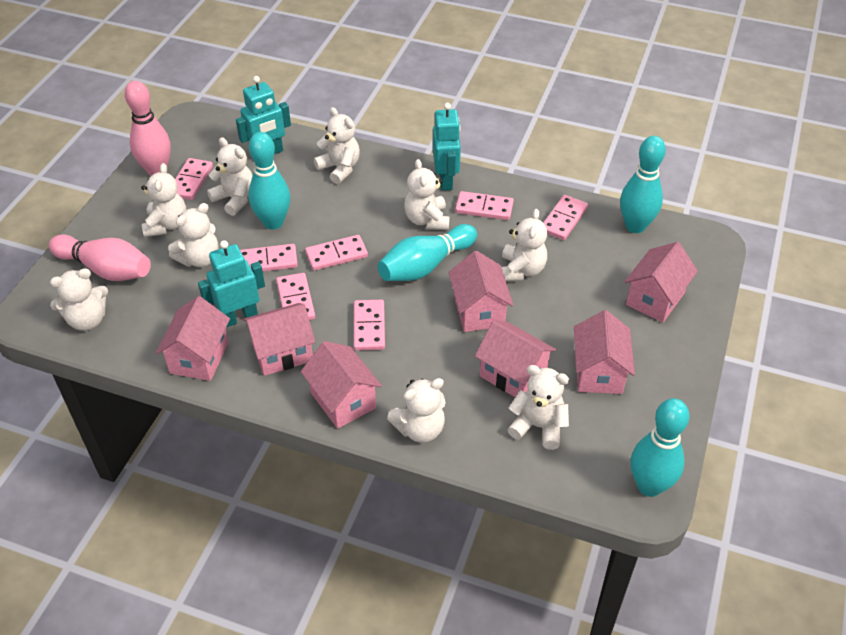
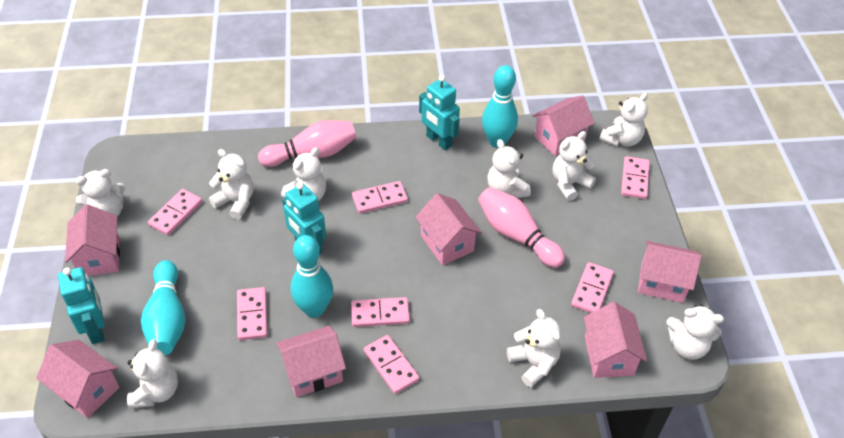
turquoise bowling pin: 4 -> 3

